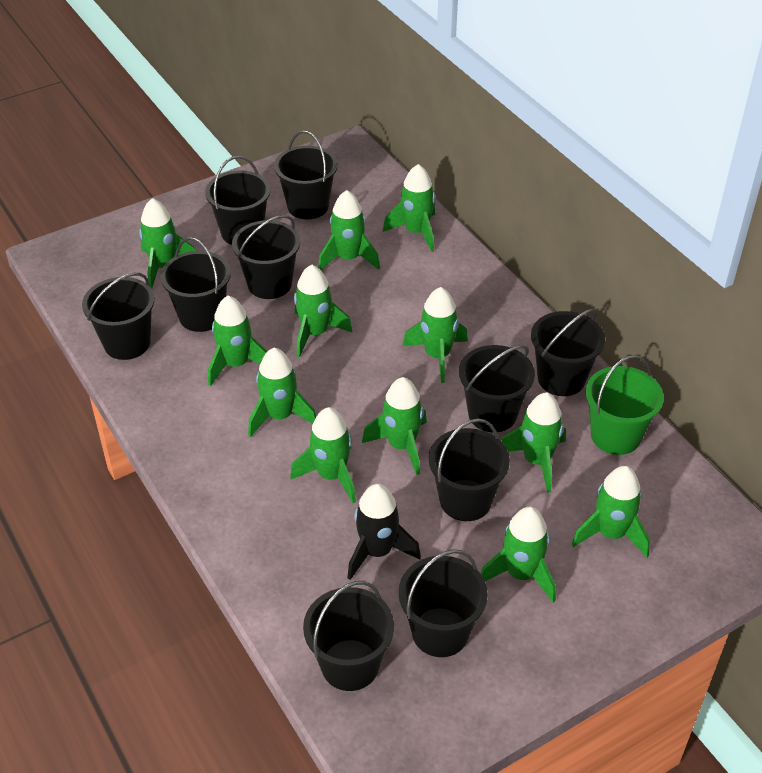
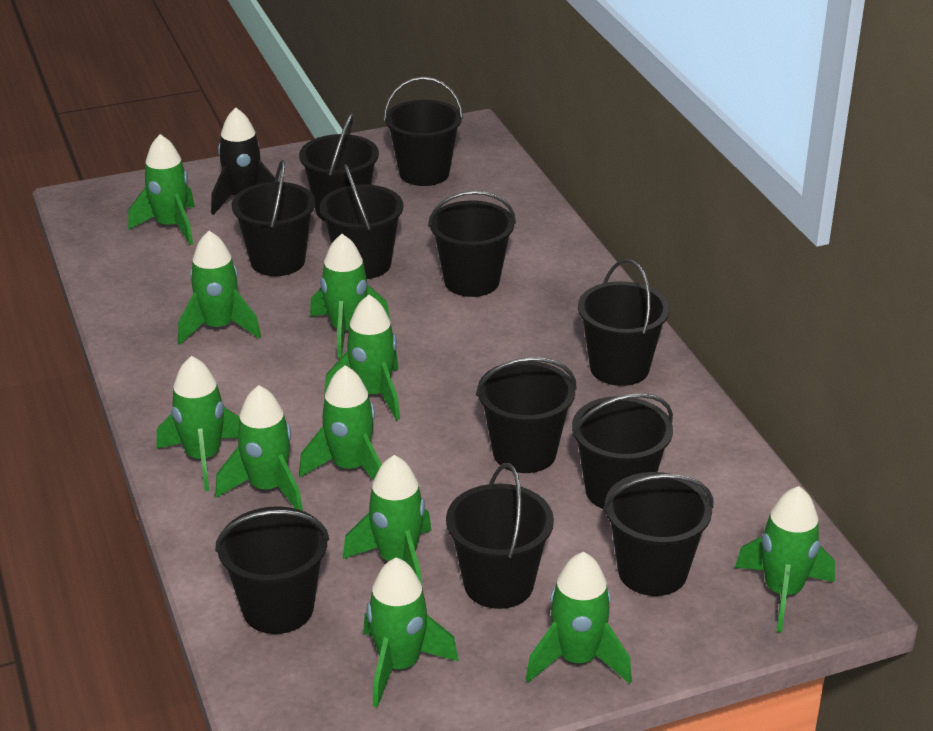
black bucket: 10 -> 11
green bucket: 1 -> 0
green rocket: 12 -> 11

